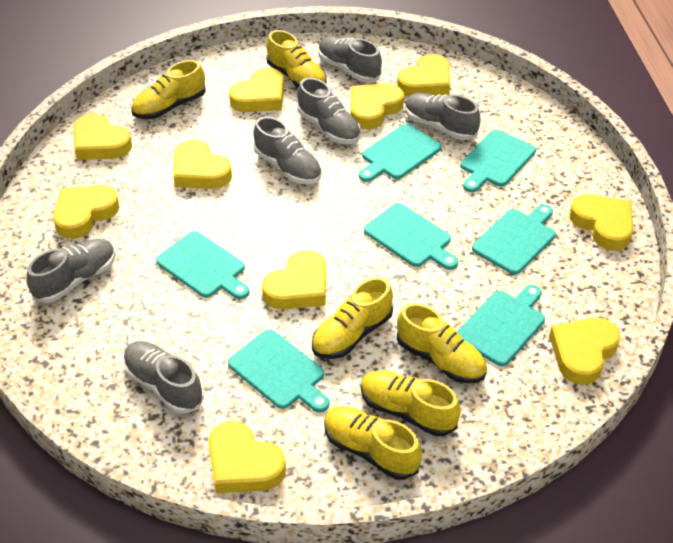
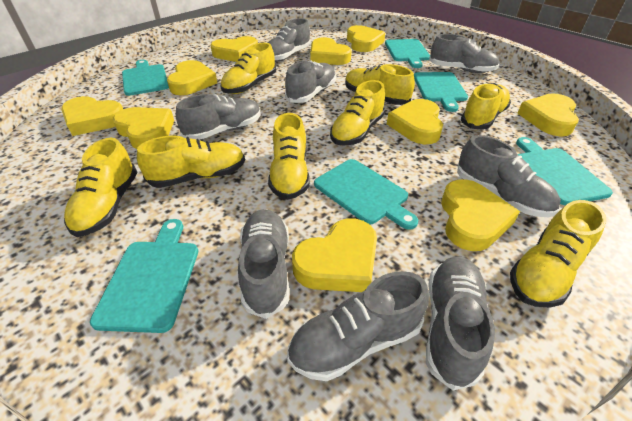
grey shoe: 6 -> 8
turquoise cutting board: 7 -> 6
yellow shoe: 6 -> 8

